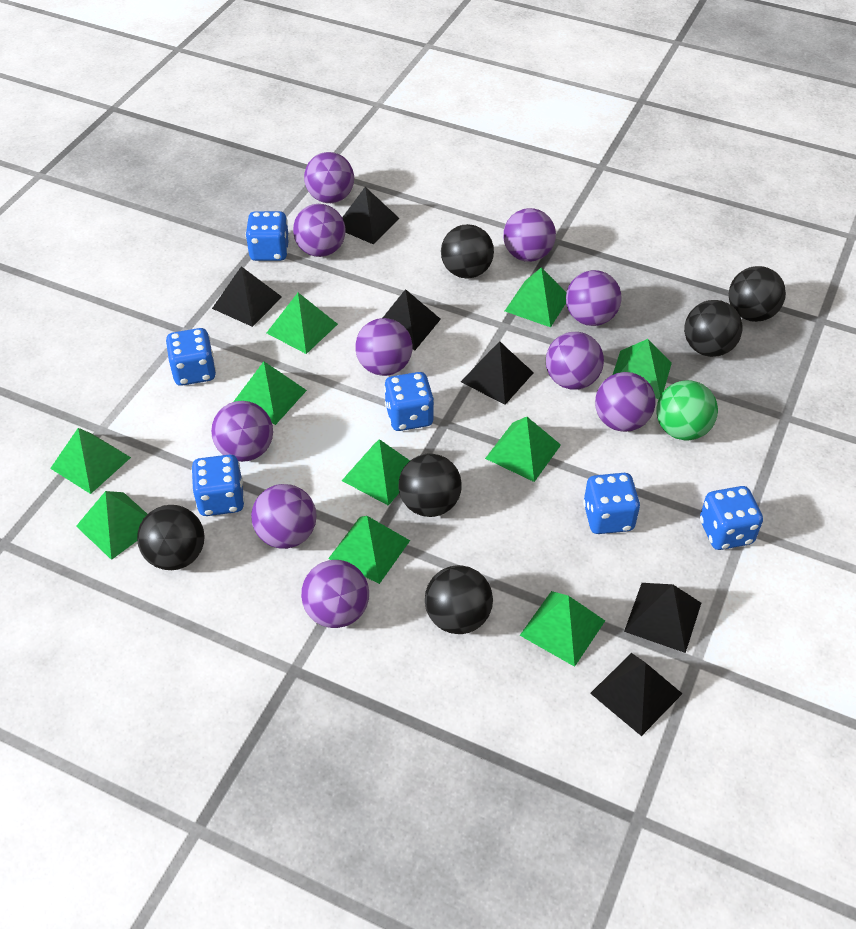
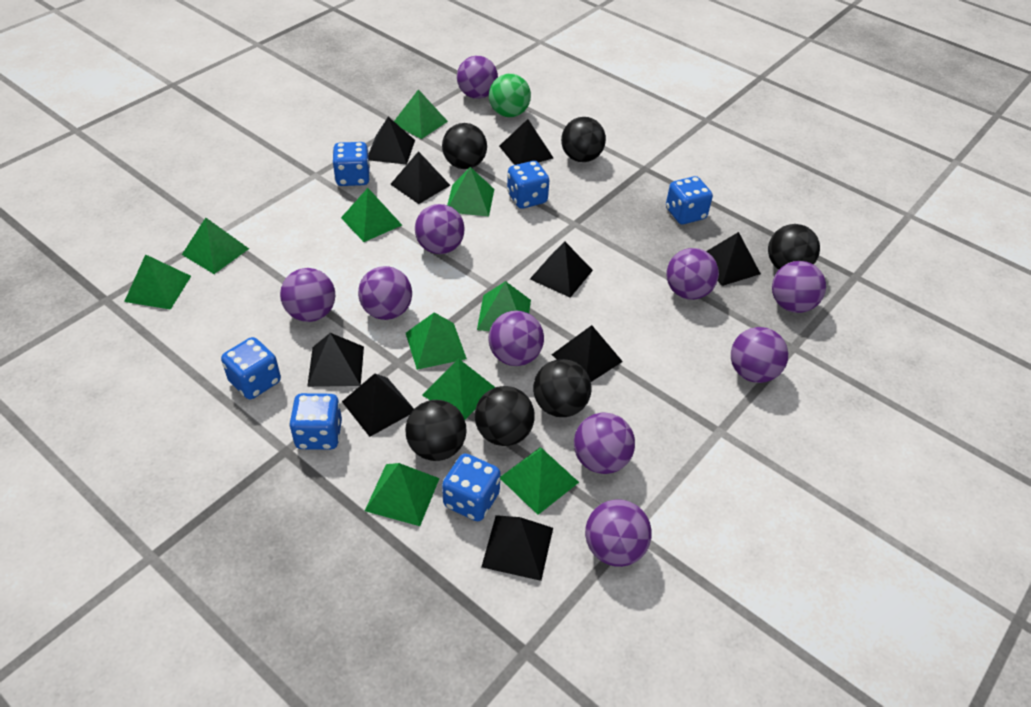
black pyramid: 6 -> 9

